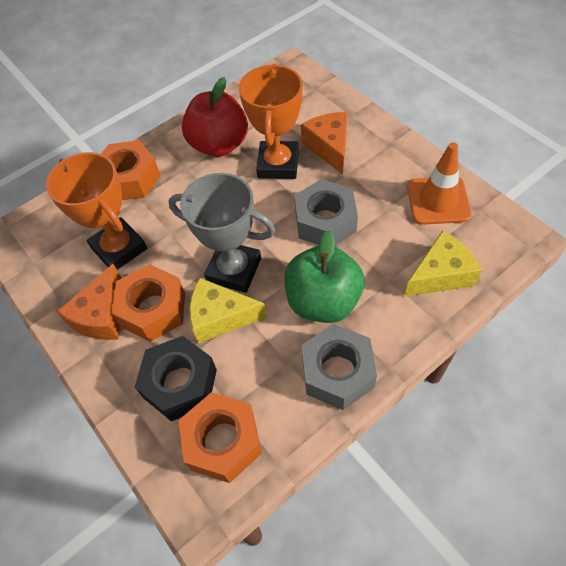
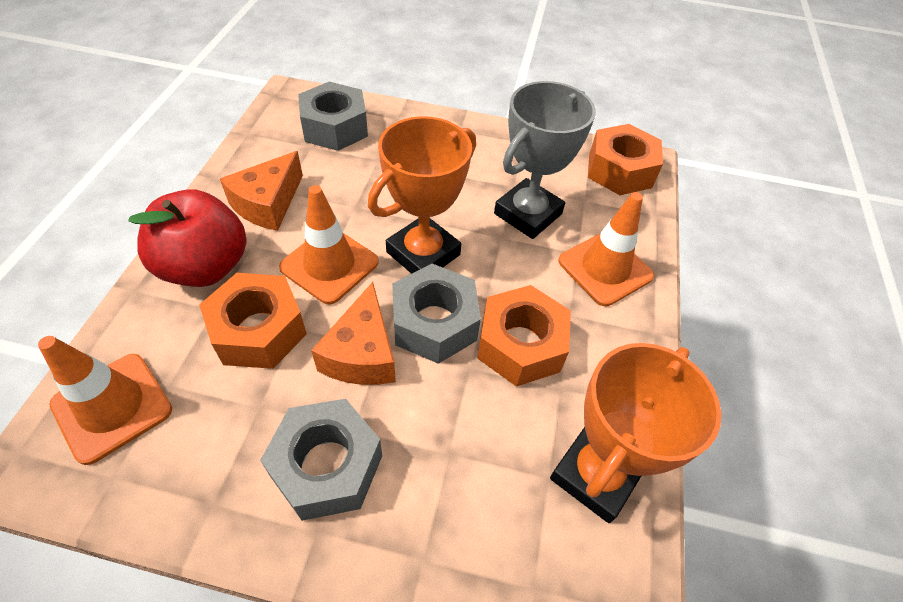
black nut: 1 -> 0
green apple: 1 -> 0
grey nut: 2 -> 3
orange traffic cone: 1 -> 3
yellow cheese: 2 -> 0

